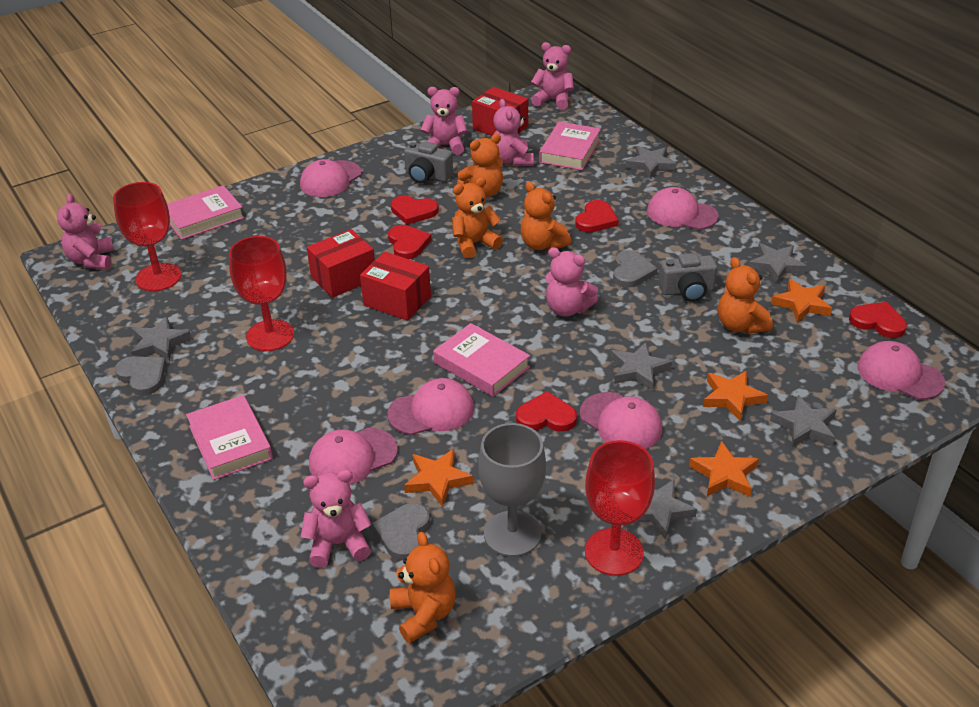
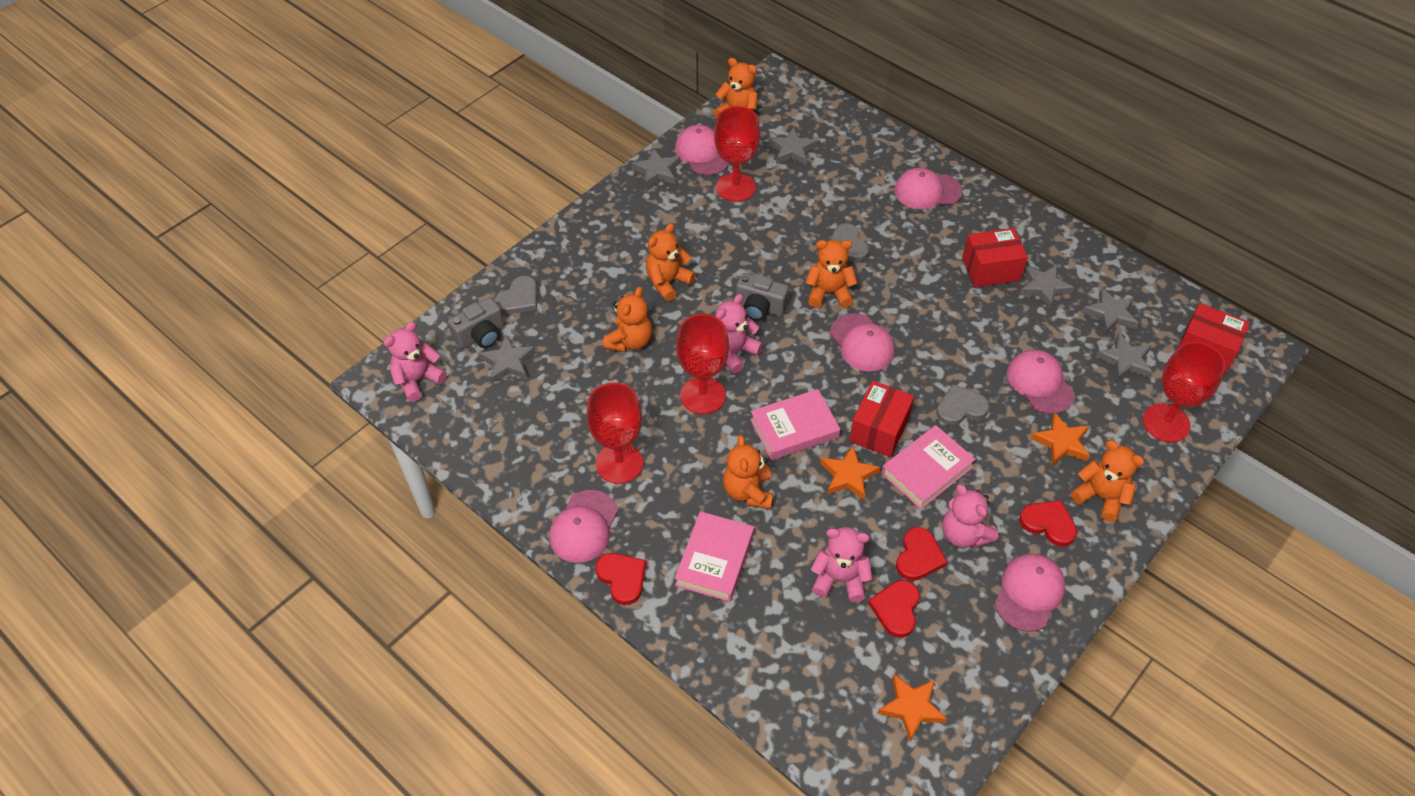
grey goblet: 1 -> 0
orange star: 4 -> 3
orange teddy bear: 5 -> 6
pink book: 4 -> 3
pink teddy bear: 6 -> 4
red goblet: 3 -> 4
red heart: 5 -> 4

